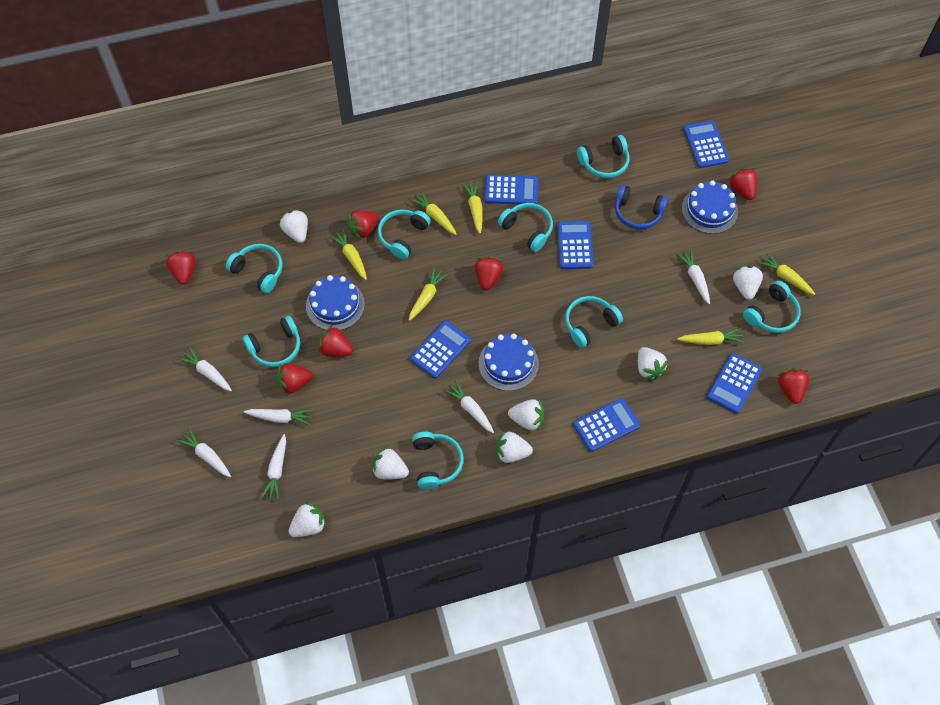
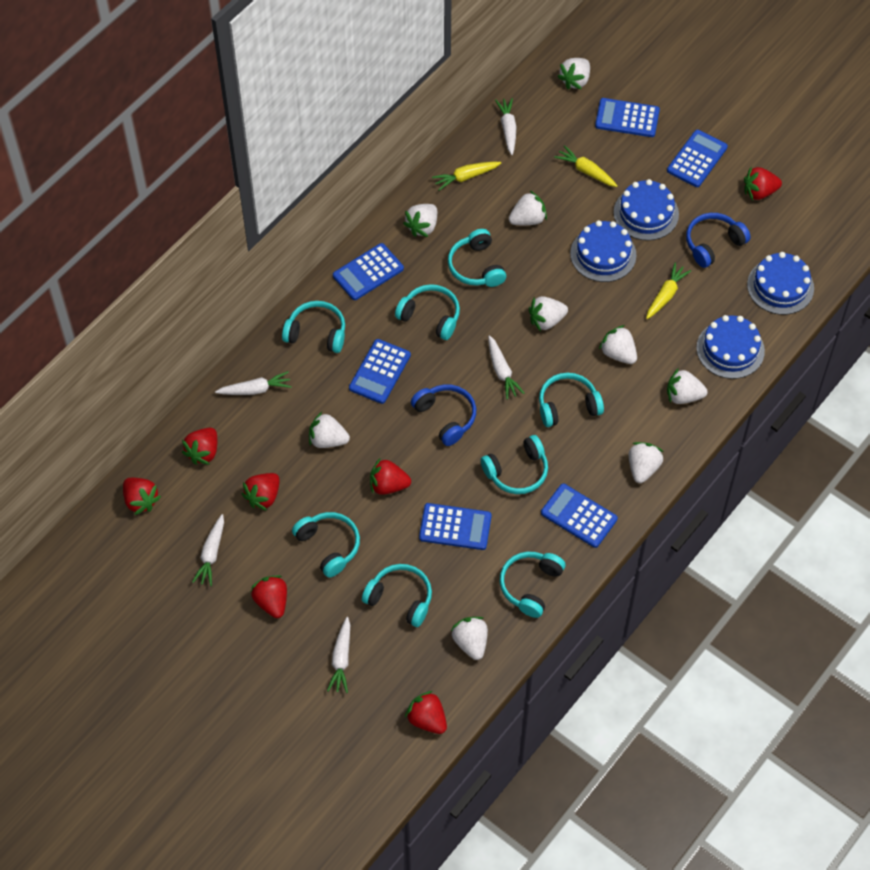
blue cake: 3 -> 4
blue headphones: 1 -> 2
white carrot: 6 -> 5
white strawberry: 7 -> 9
yellow carrot: 6 -> 3

